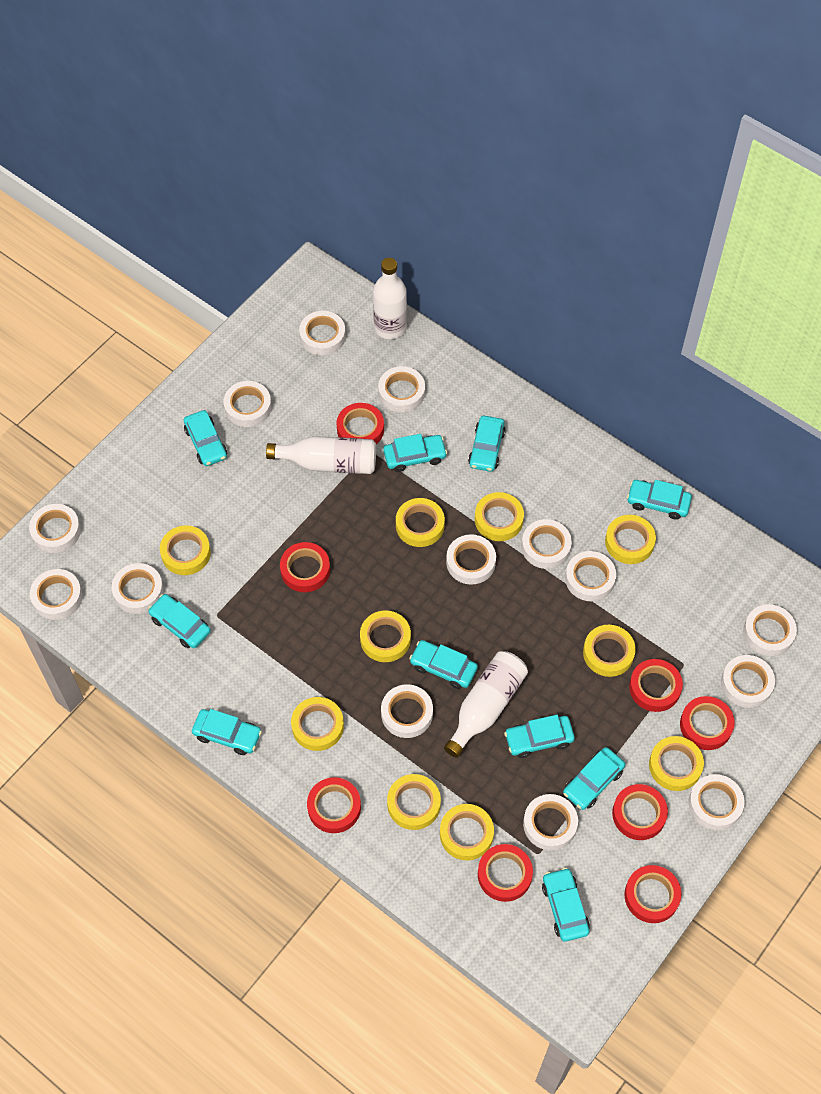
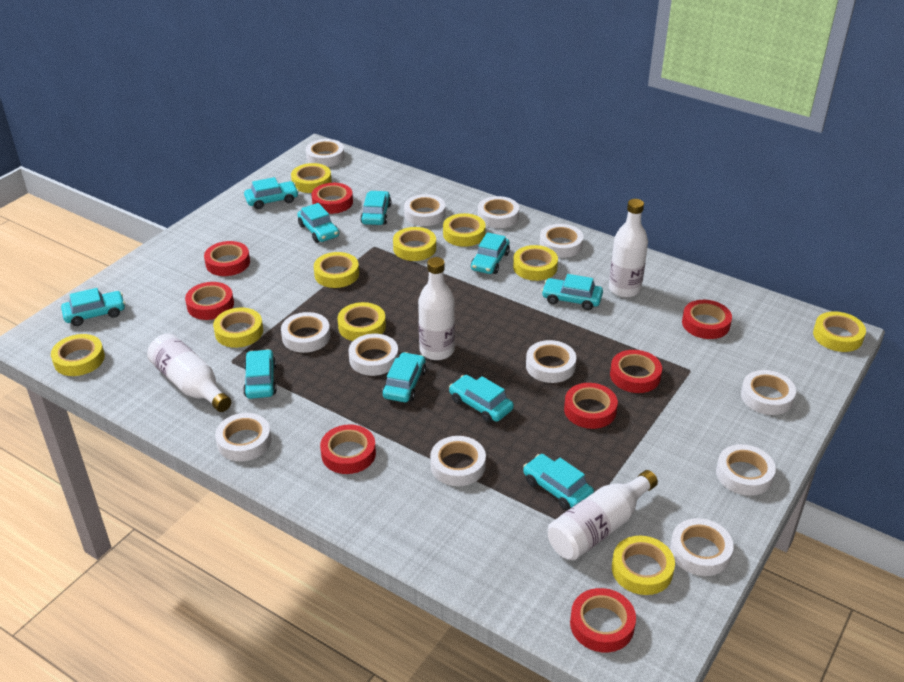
white bottle: 3 -> 4
white tape: 14 -> 12

